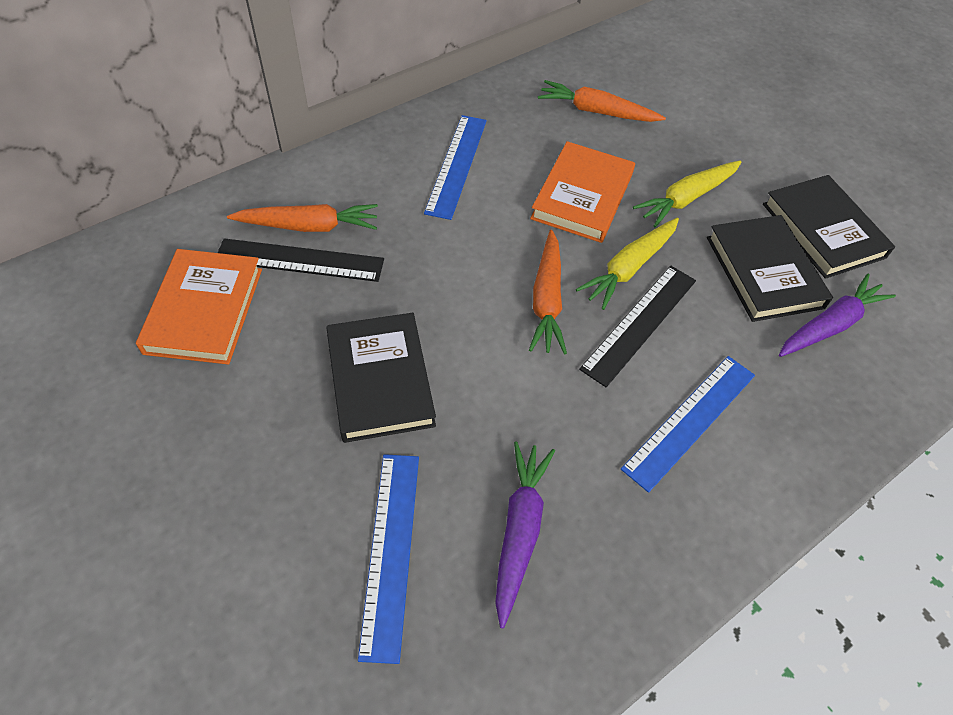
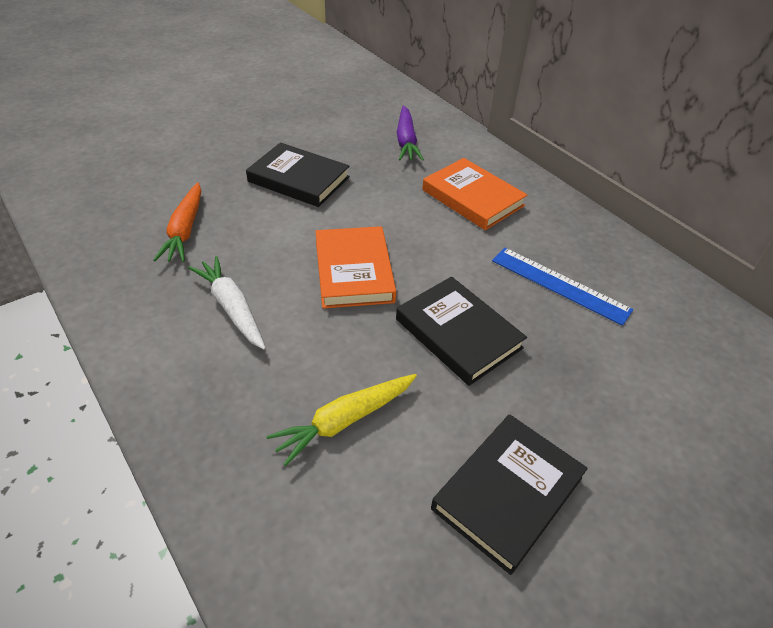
black ruler: 2 -> 0
blue ruler: 3 -> 1
orange carrot: 3 -> 1
purple carrot: 2 -> 1
white carrot: 0 -> 1
yellow carrot: 2 -> 1

